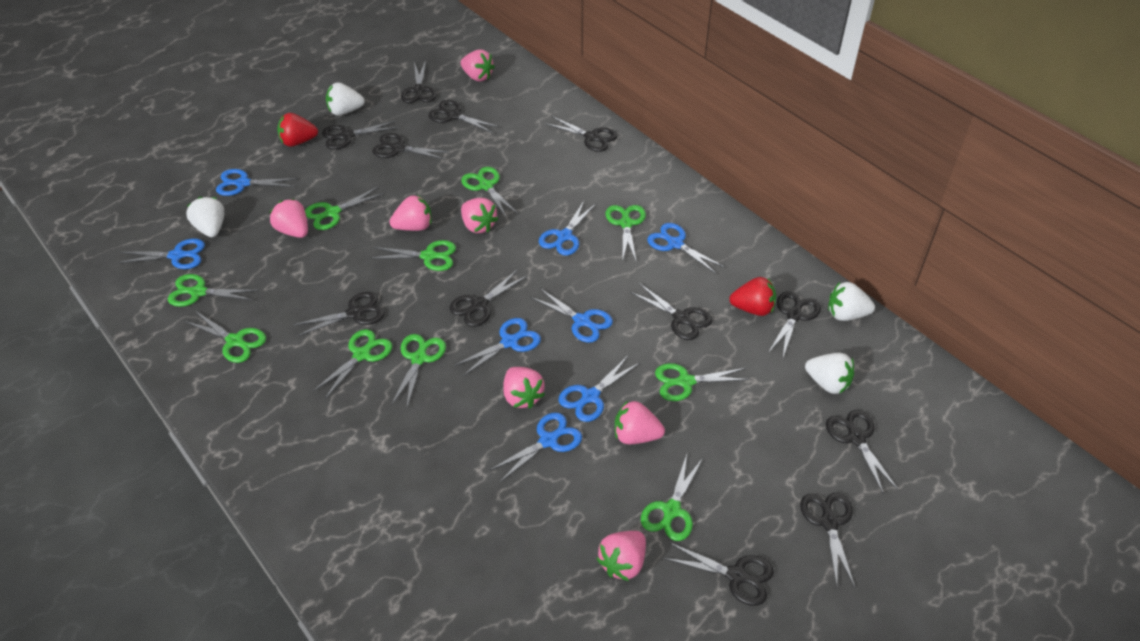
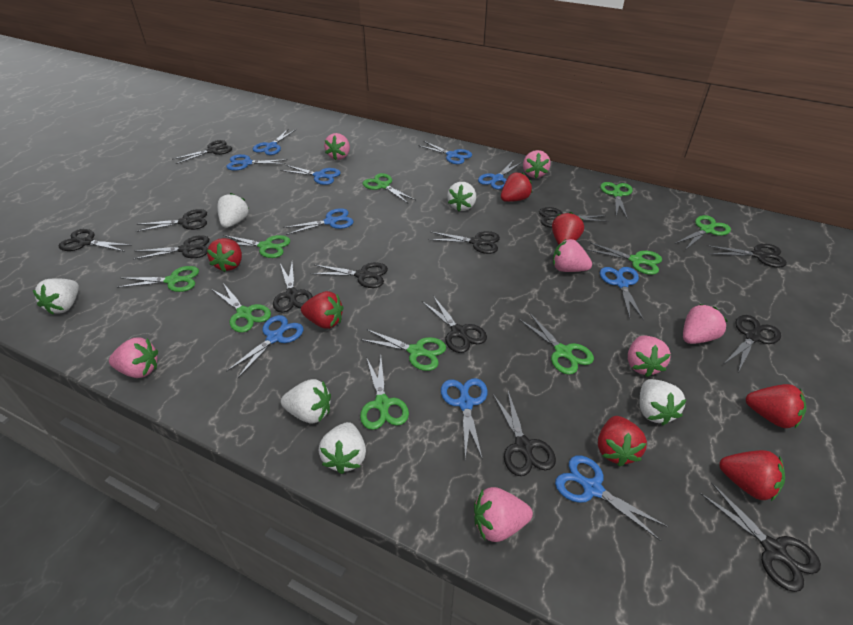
black scissors: 12 -> 13
blue scissors: 8 -> 10
red strawberry: 2 -> 7
white strawberry: 4 -> 6

